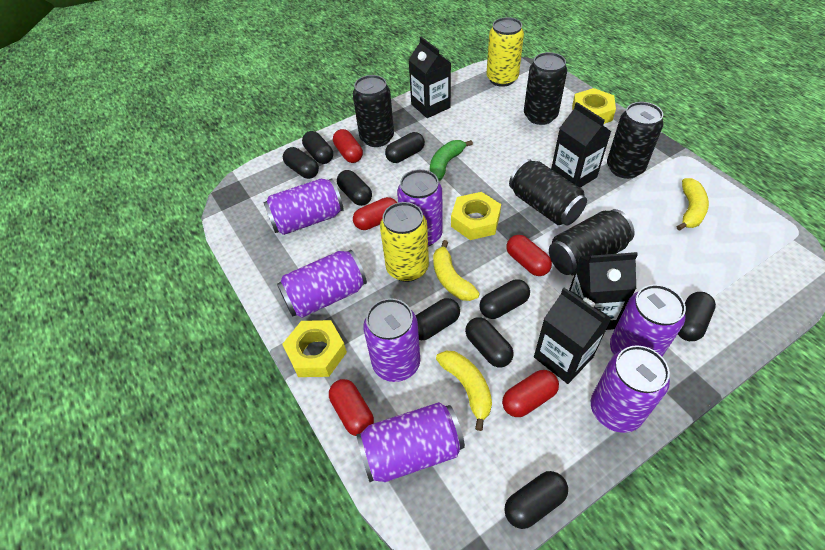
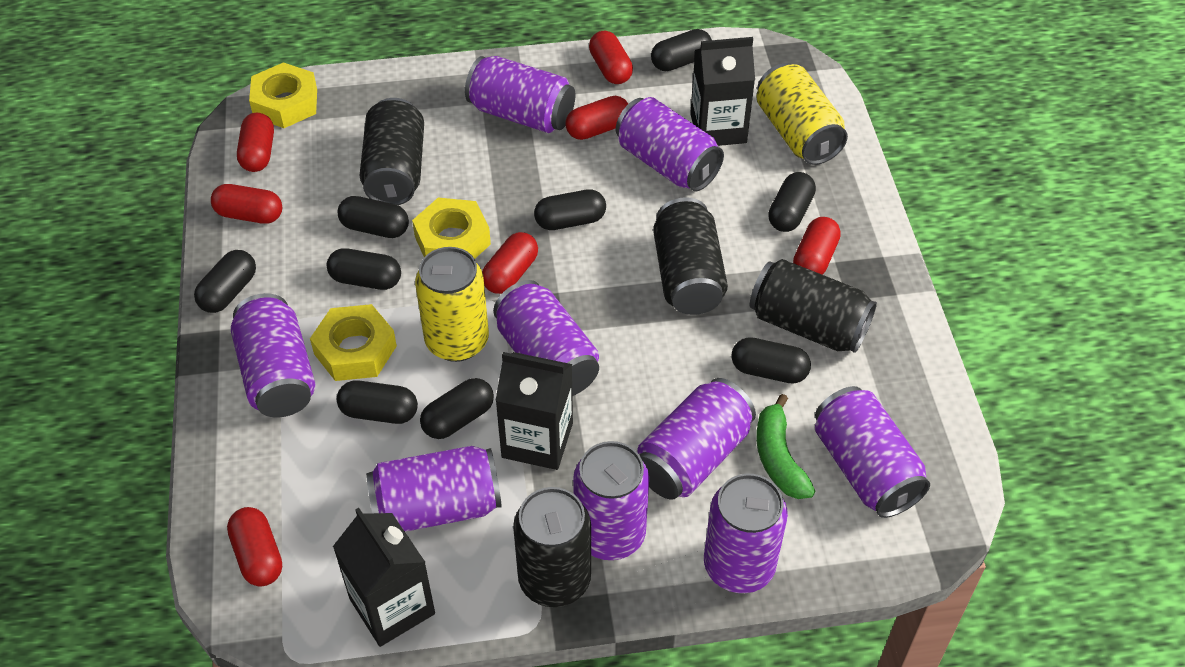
black can: 5 -> 4
black carton: 4 -> 3
purple can: 7 -> 9
red capsule: 5 -> 7
yellow banana: 3 -> 0

